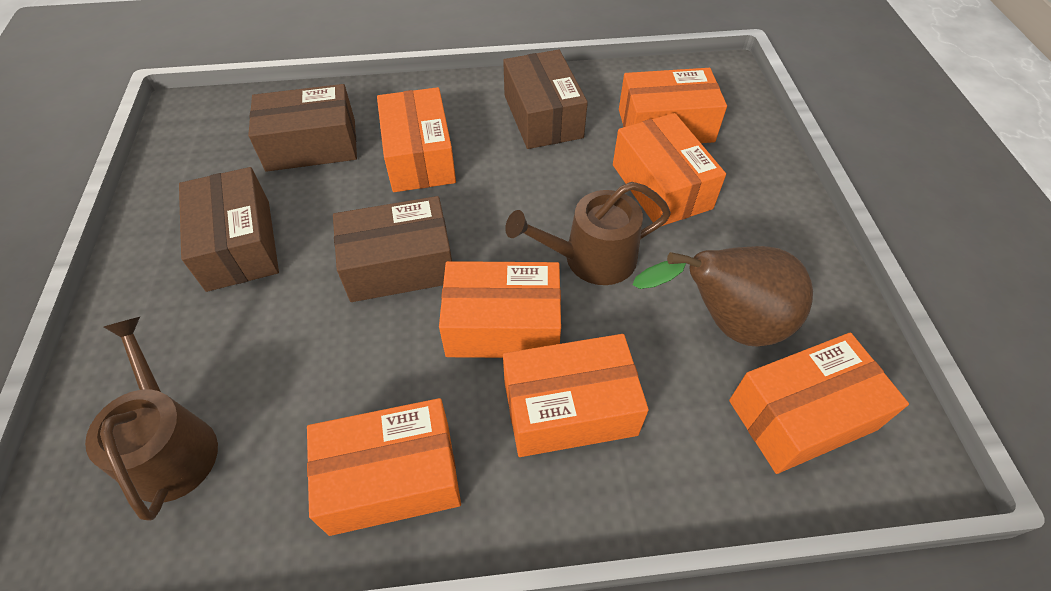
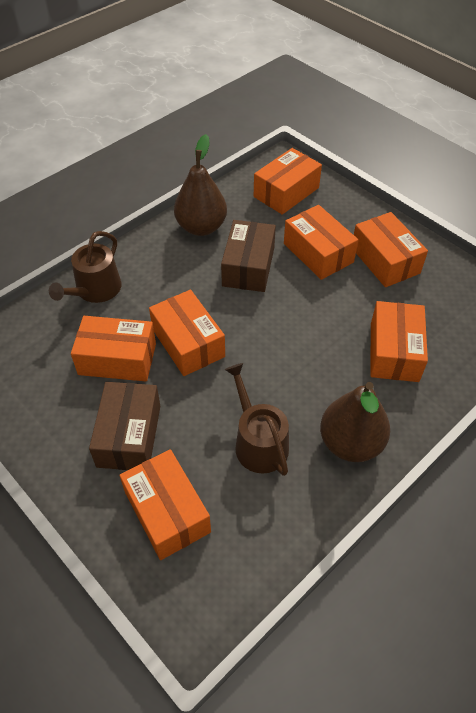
brown box: 4 -> 2
brown pear: 1 -> 2

